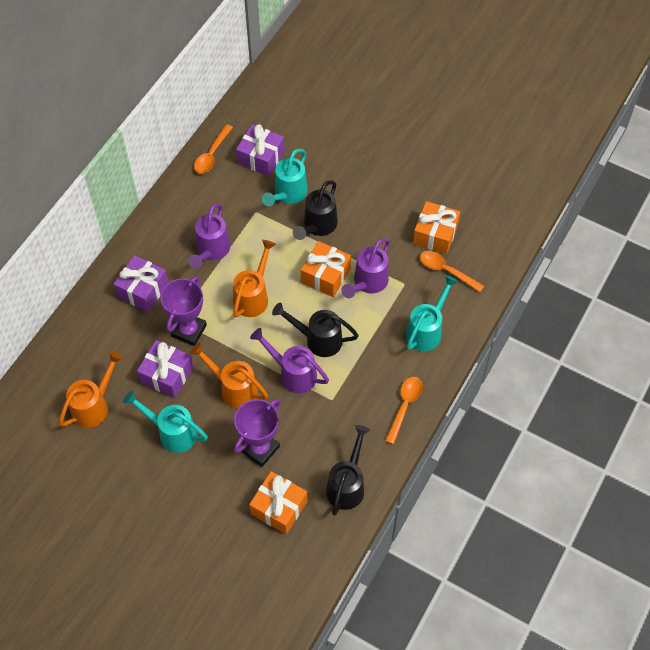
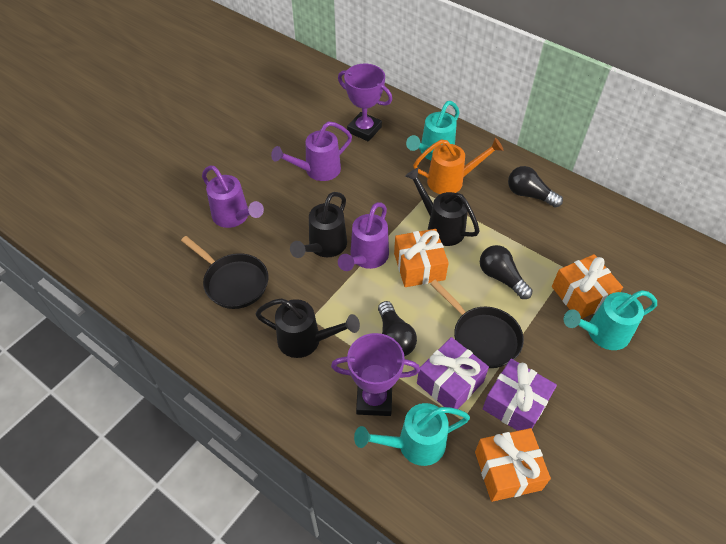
black light bulb: 0 -> 3
black pan: 0 -> 2
orange spoon: 3 -> 0
orange watering can: 3 -> 1
purple gift: 3 -> 2

